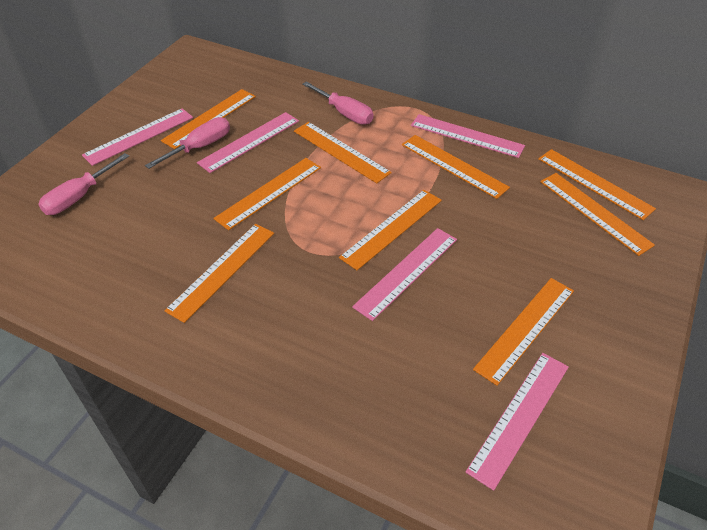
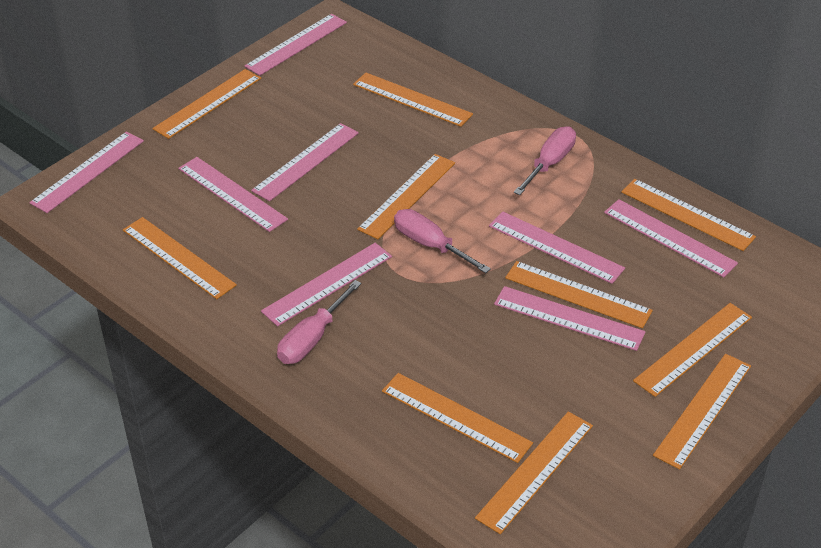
orange ruler: 9 -> 10
pink ruler: 5 -> 8

